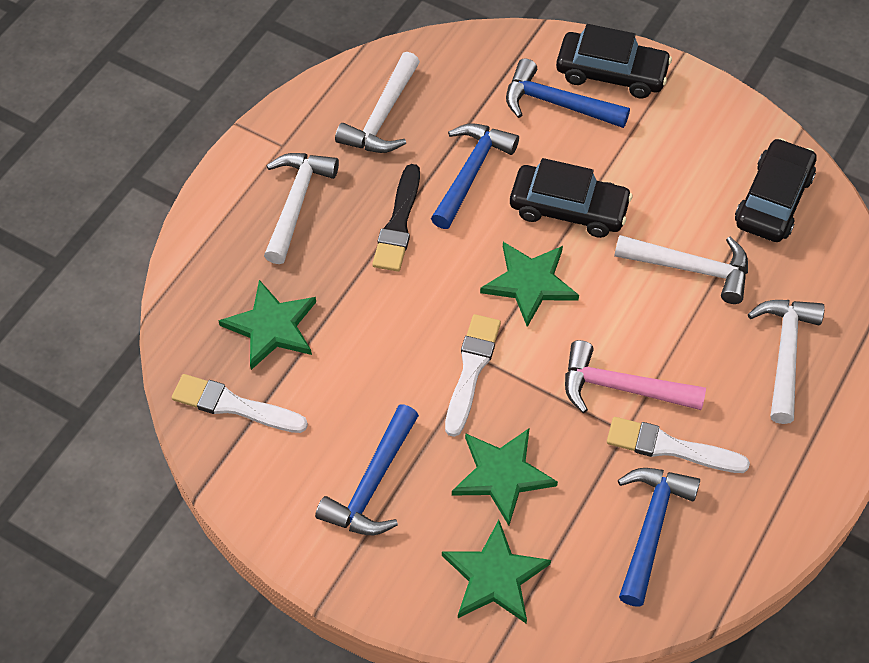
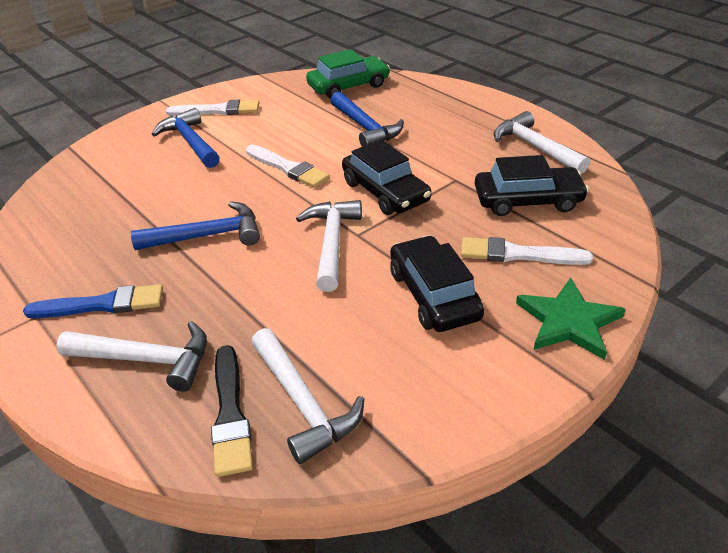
blue brush: 0 -> 1
blue hammer: 4 -> 3
green car: 0 -> 1
green star: 4 -> 1
pink hammer: 1 -> 0

